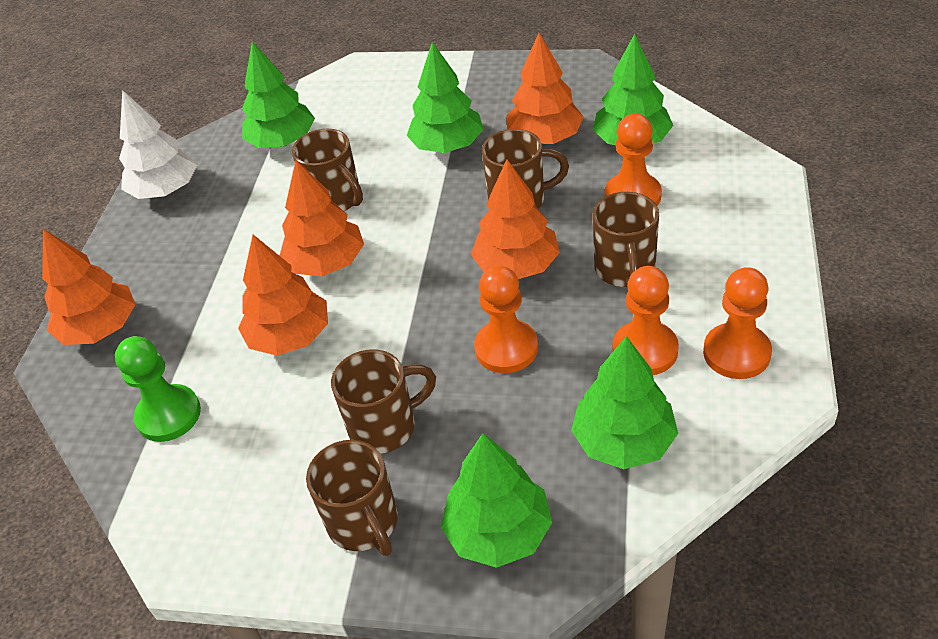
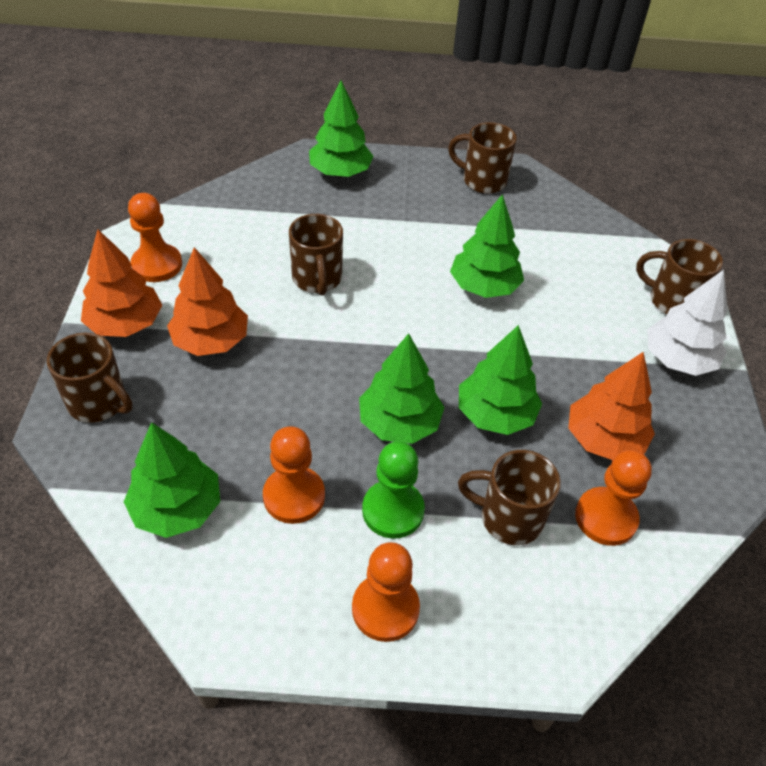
orange tree: 5 -> 3

